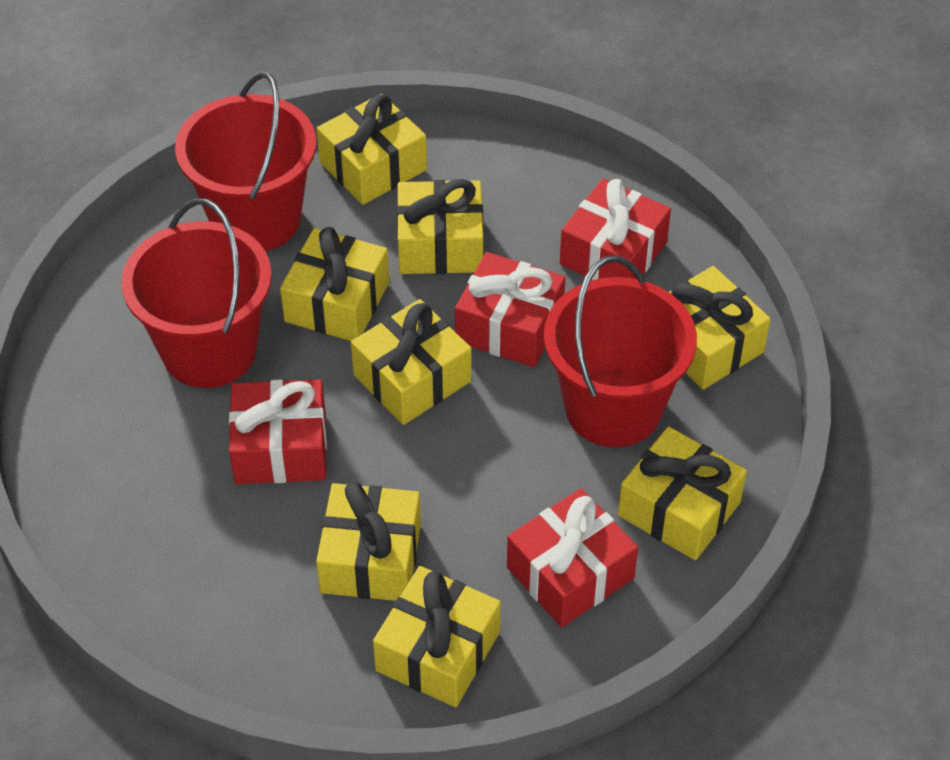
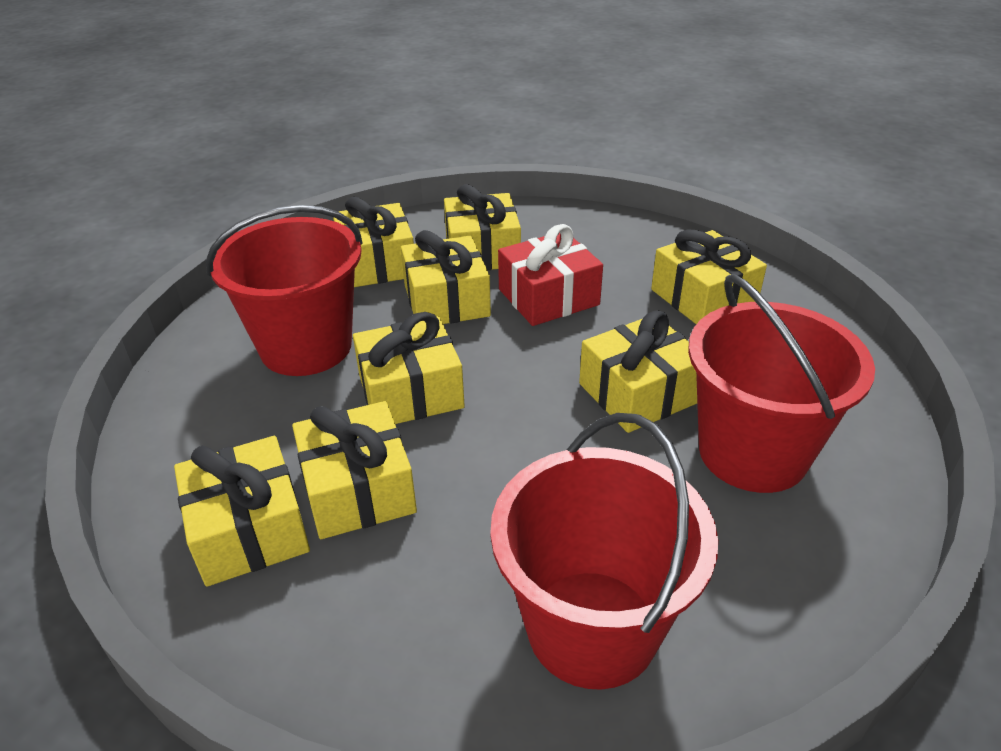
red gift: 4 -> 1

